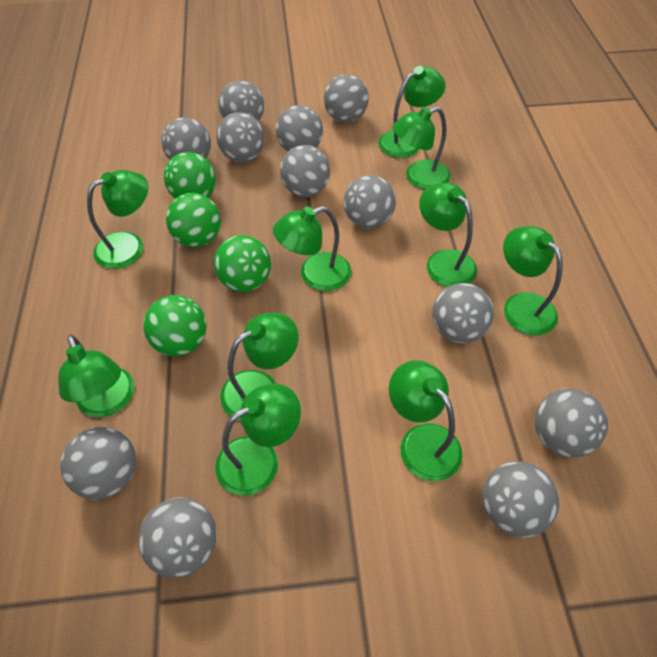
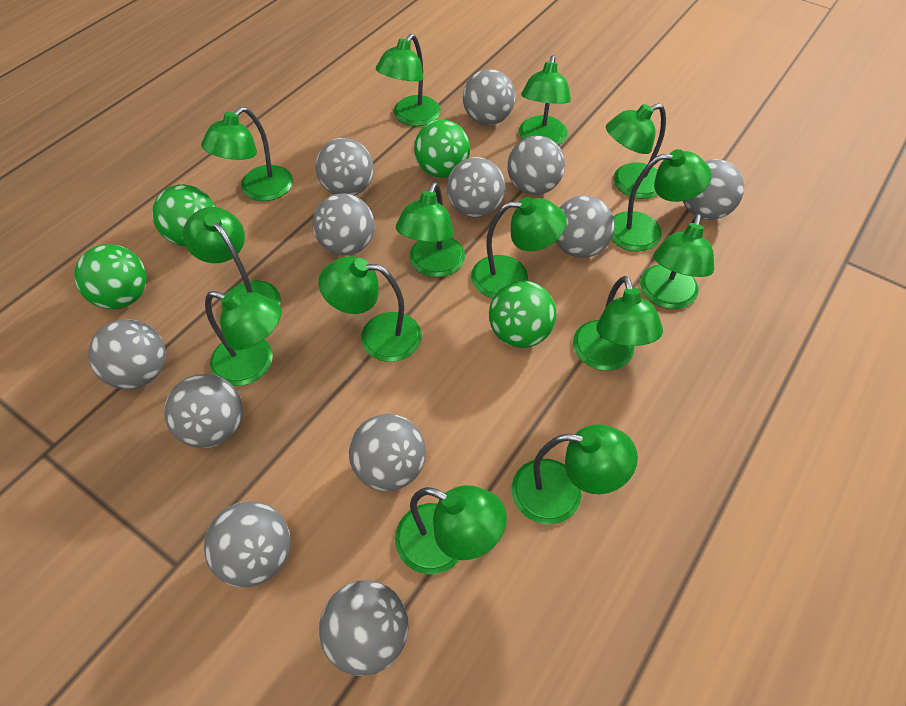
green lamp: 10 -> 14

